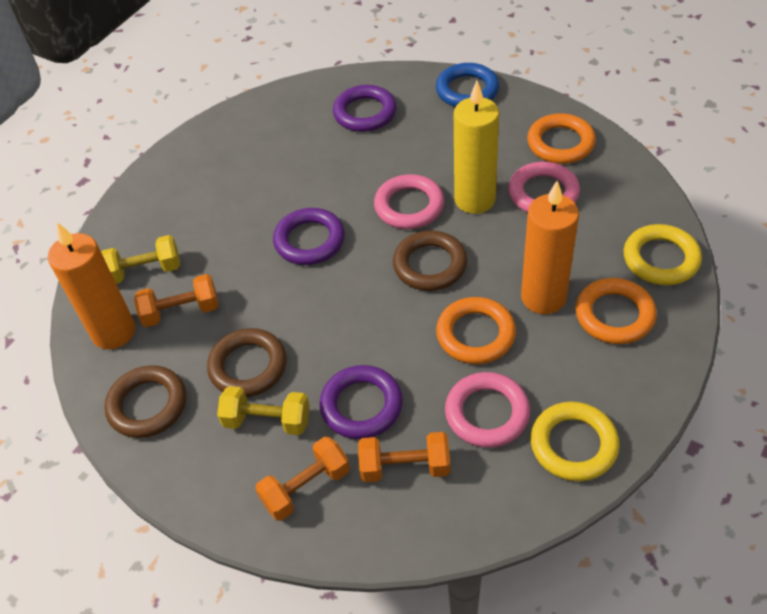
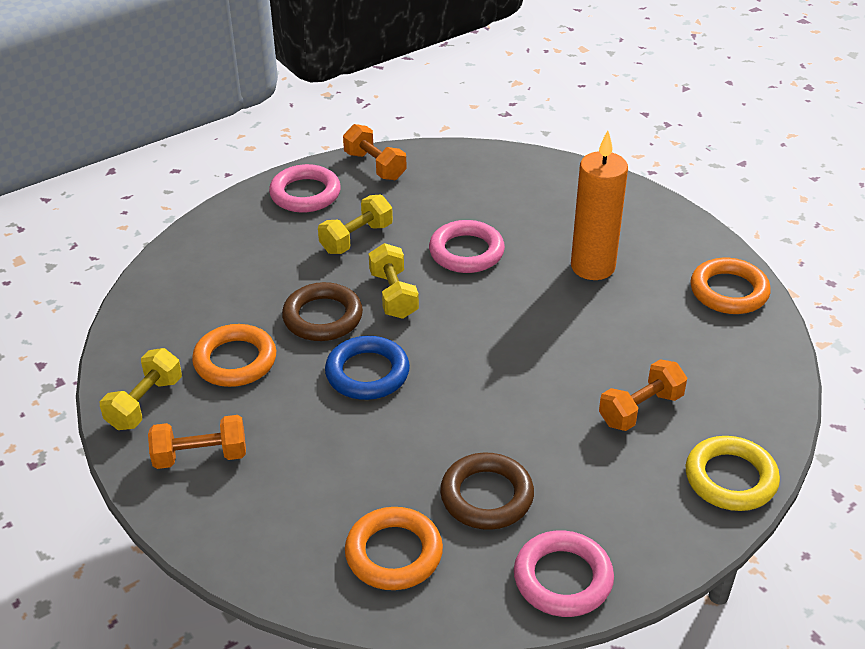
brown ring: 3 -> 2
orange candle: 2 -> 1
purple ring: 3 -> 0
yellow candle: 1 -> 0
yellow dumbbell: 2 -> 3
yellow ring: 2 -> 1

